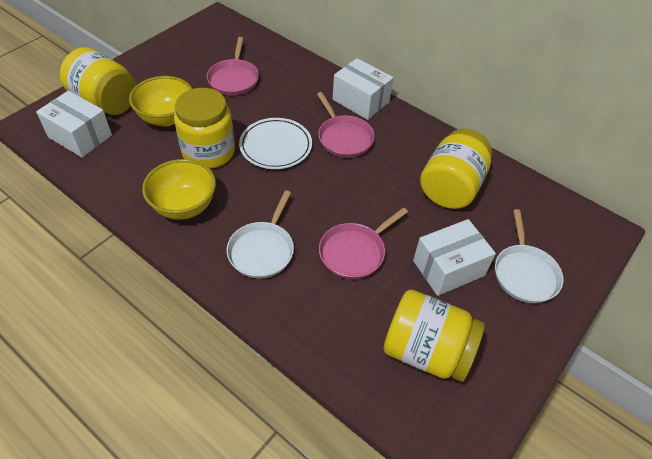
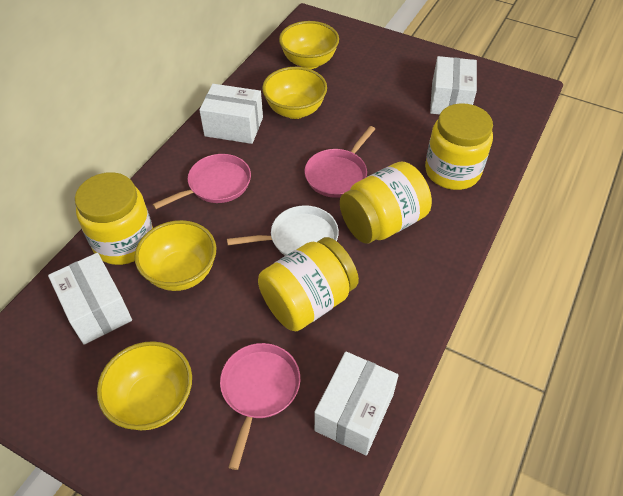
white box: 3 -> 4
white pan: 2 -> 1
white plate: 1 -> 0
yellow bowl: 2 -> 4

